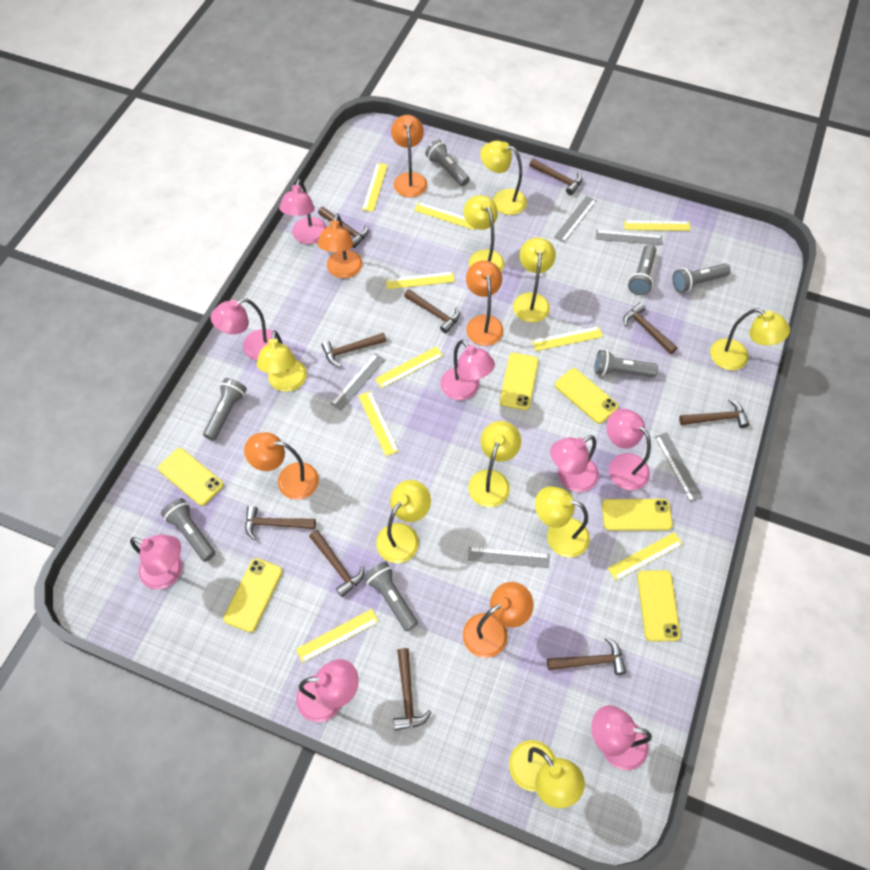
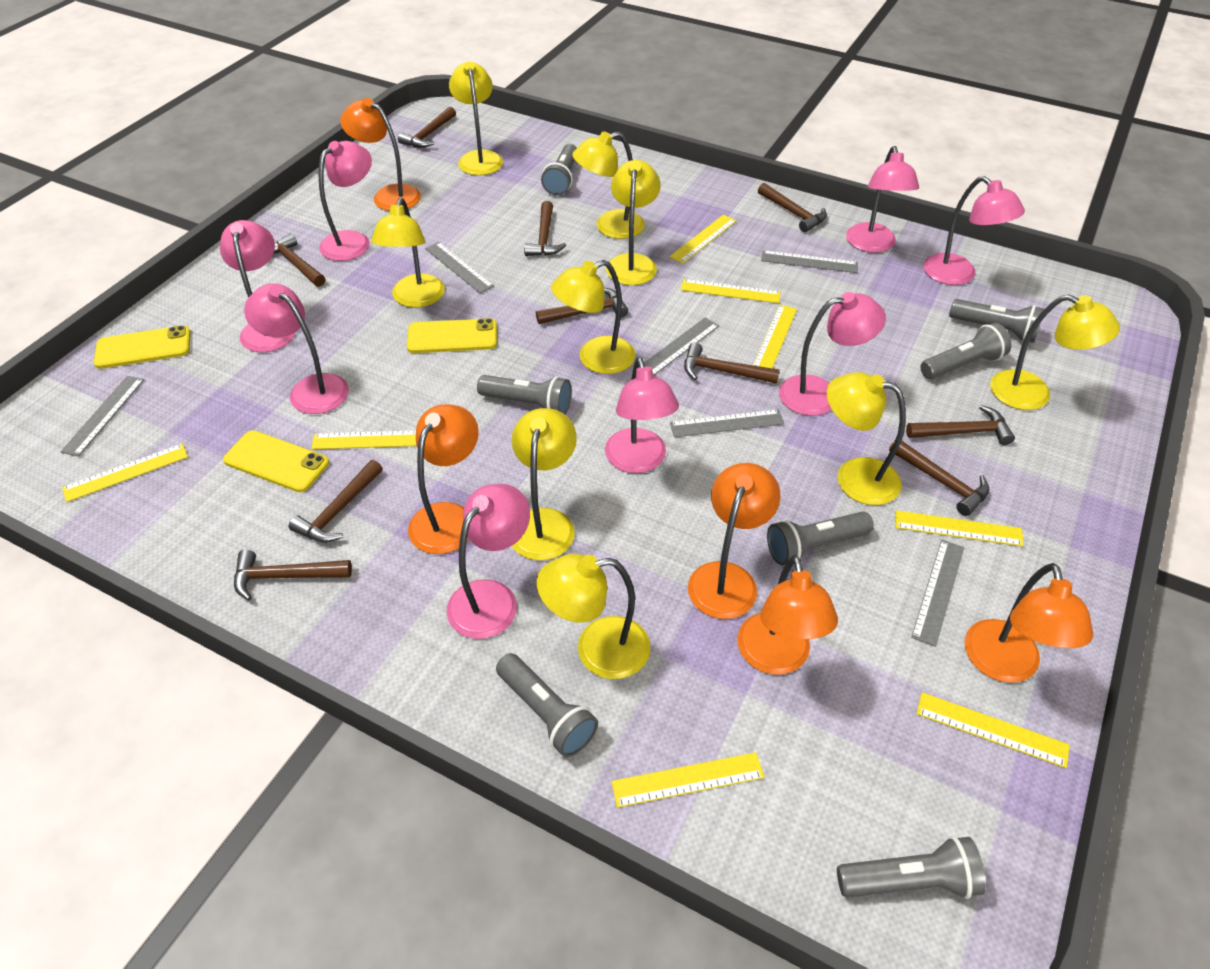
grey ruler: 5 -> 6
yellow phone: 6 -> 3
yellow ruler: 9 -> 8

